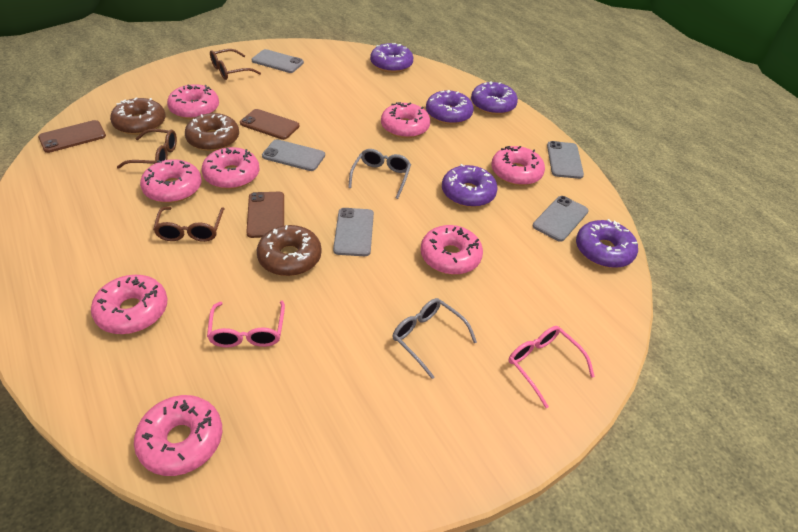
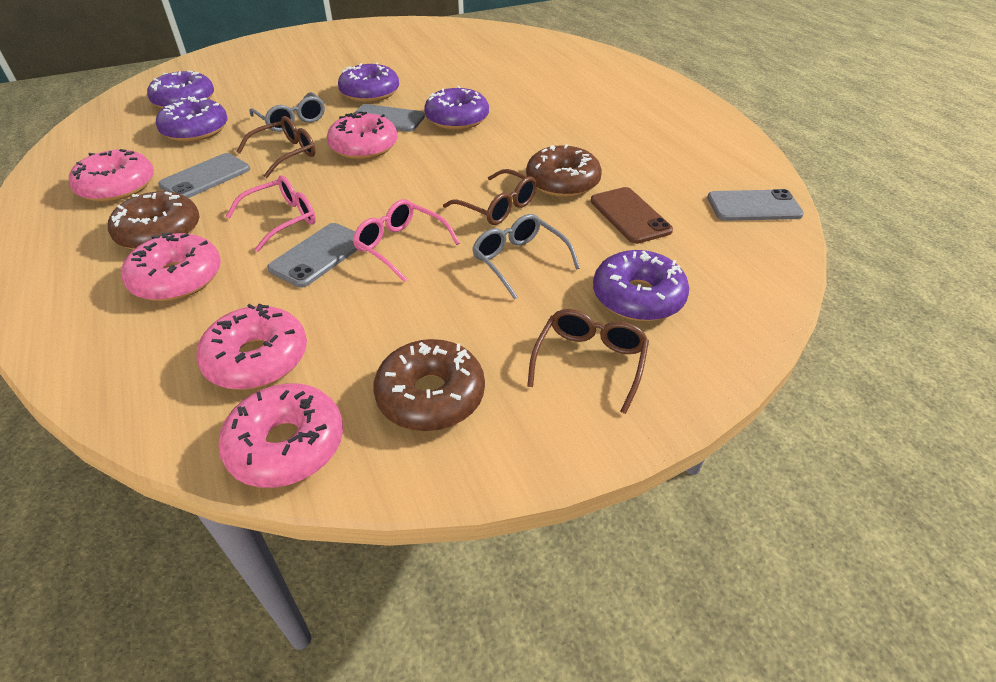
brown phone: 3 -> 1
grey phone: 5 -> 4
pink donut: 8 -> 5

